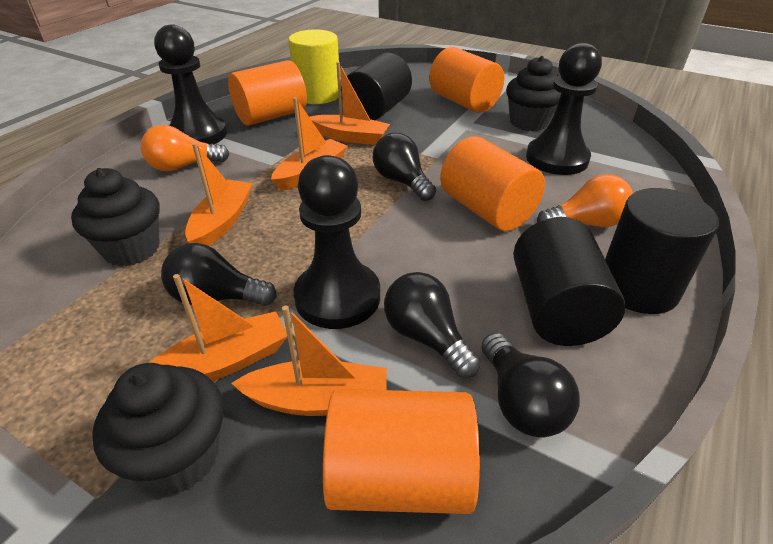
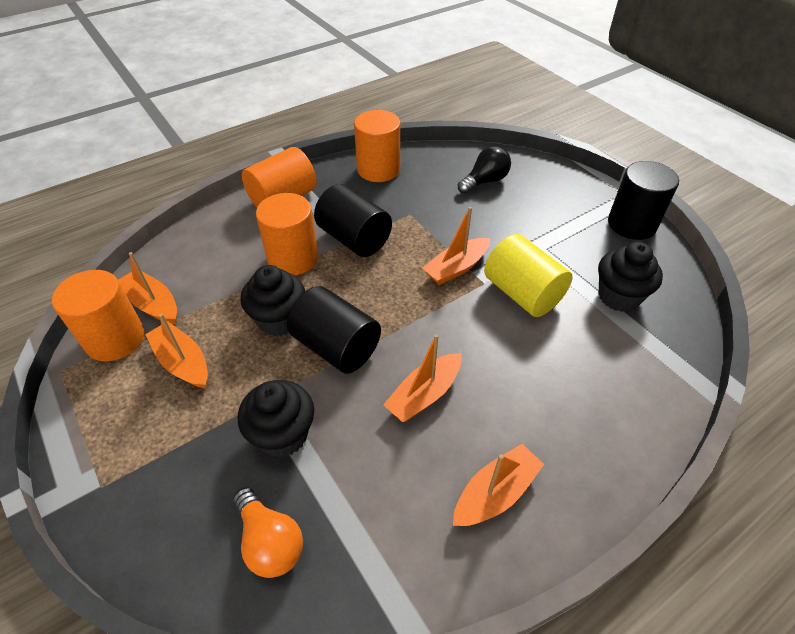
black light bulb: 4 -> 1
black pawn: 3 -> 0
orange light bulb: 2 -> 1

